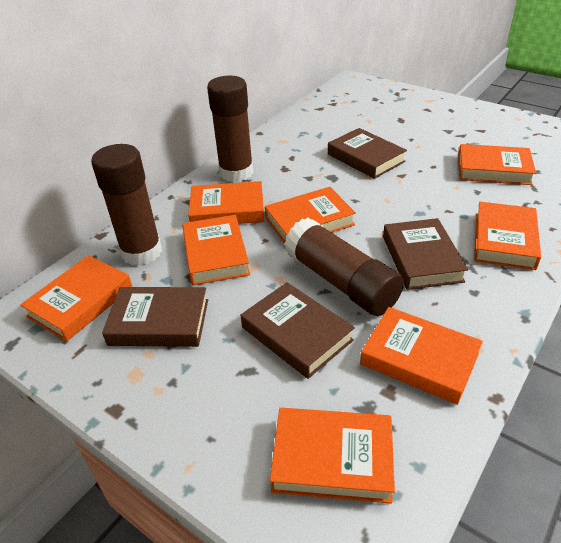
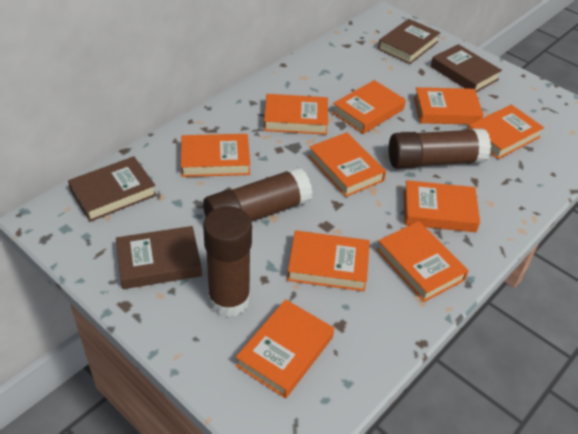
orange book: 8 -> 10

